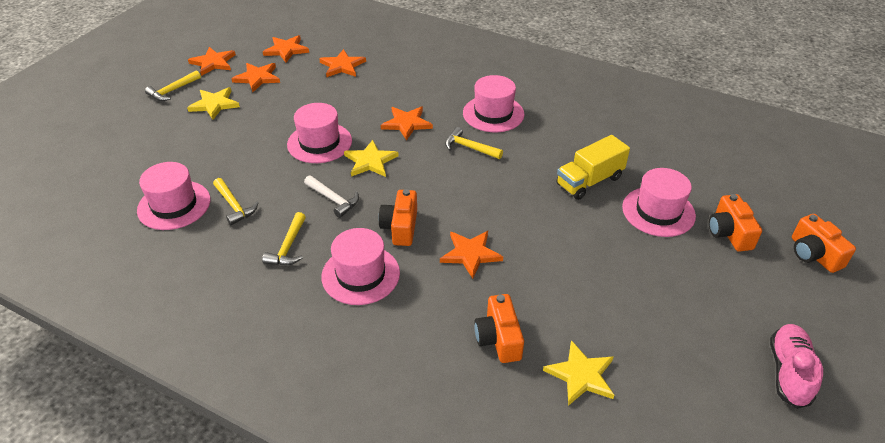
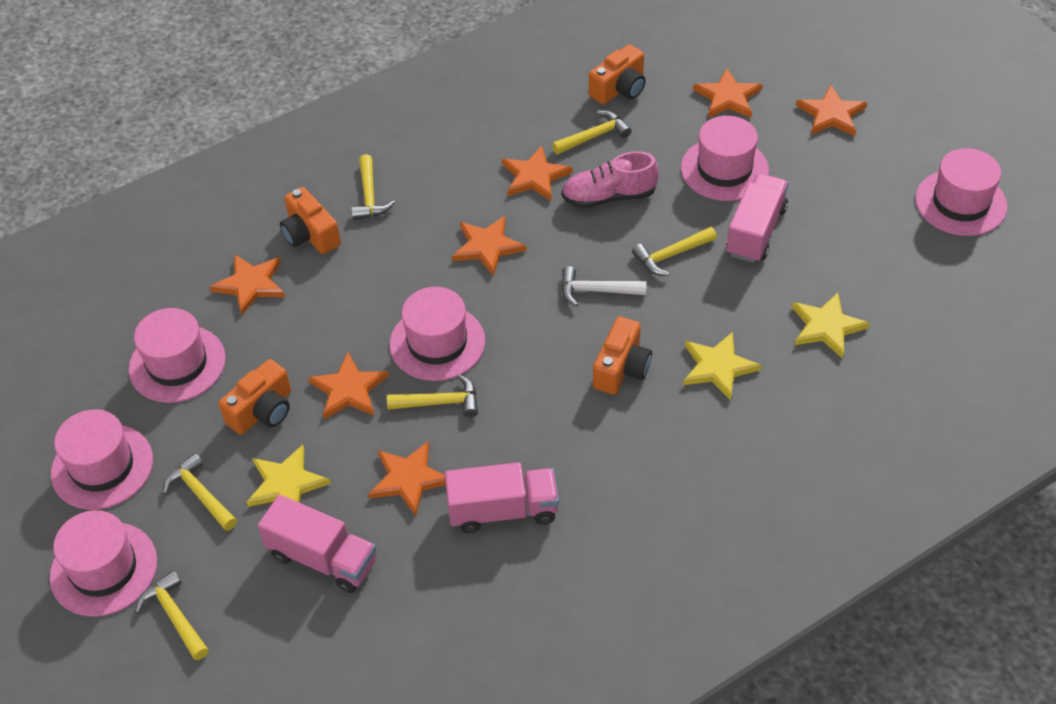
orange star: 6 -> 7
pink hat: 5 -> 6
pink truck: 0 -> 3
yellow hammer: 4 -> 6
yellow truck: 1 -> 0

